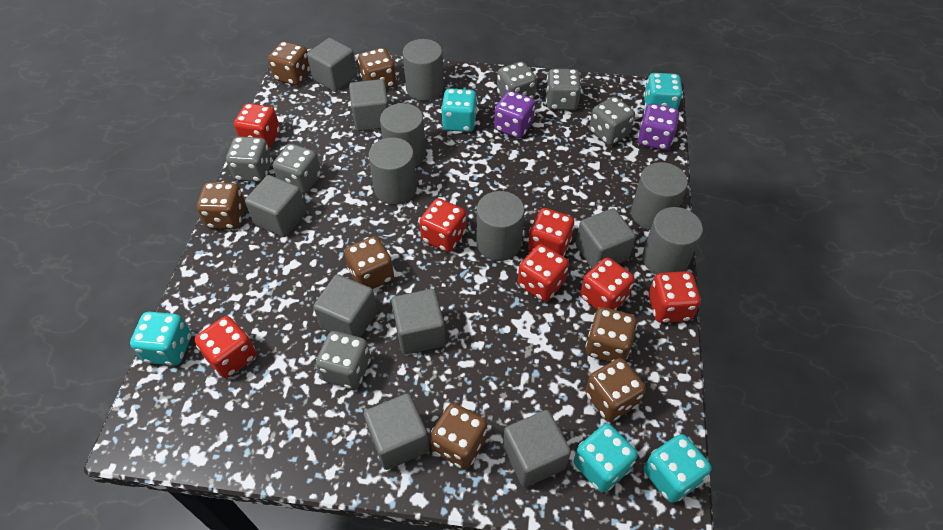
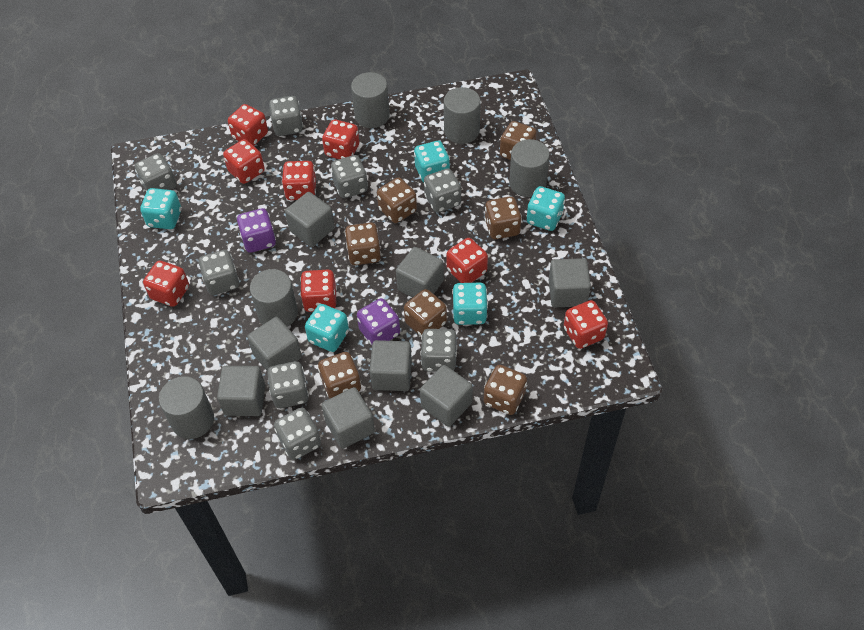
grey cylinder: 6 -> 5
grey dice: 6 -> 8
red dice: 7 -> 8

